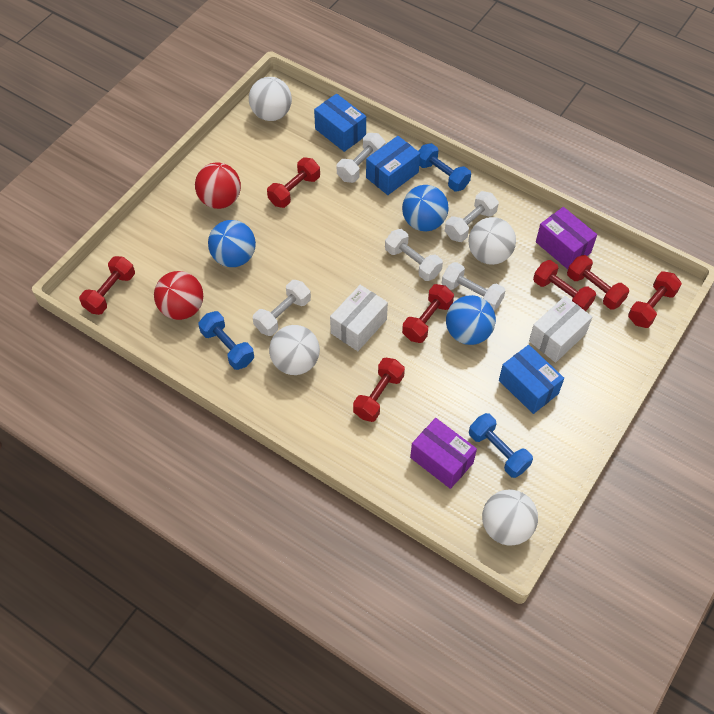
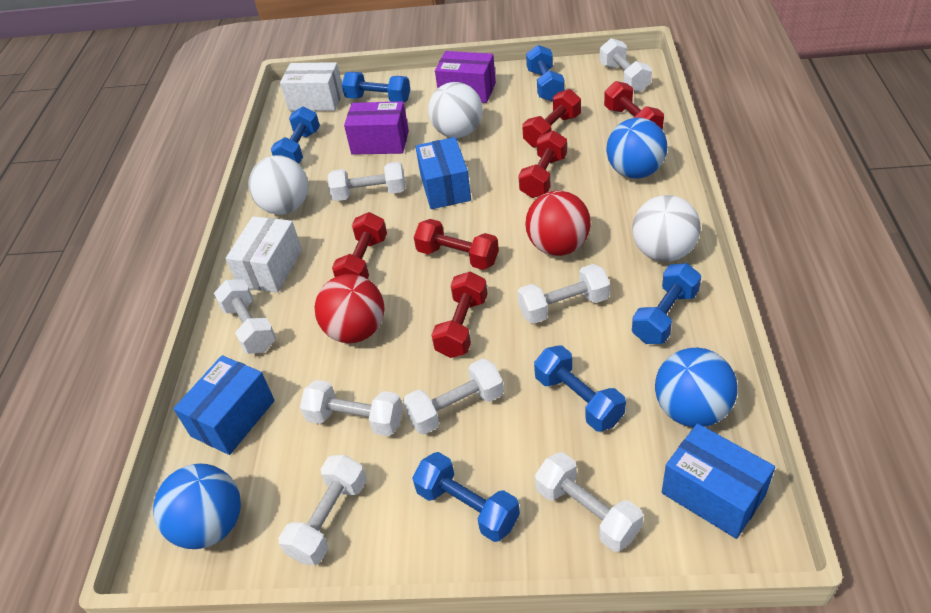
blue dumbbell: 3 -> 6
red dumbbell: 7 -> 6
white ball: 4 -> 3
white dumbbell: 5 -> 8

